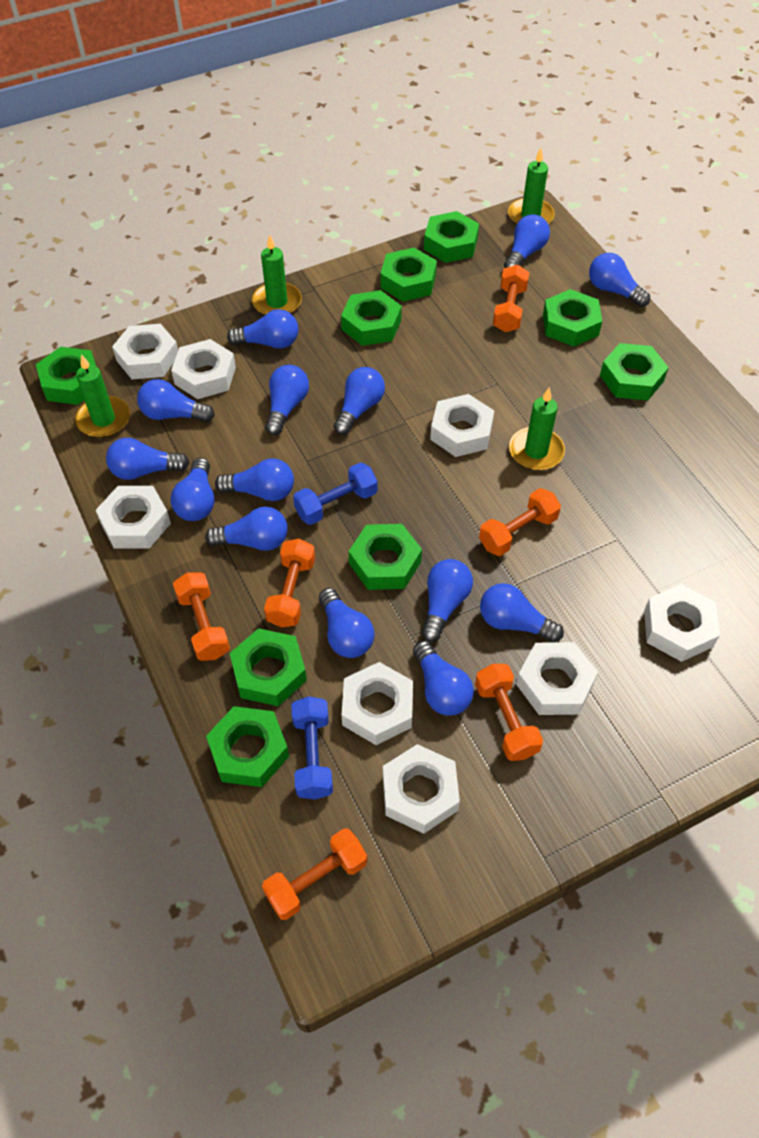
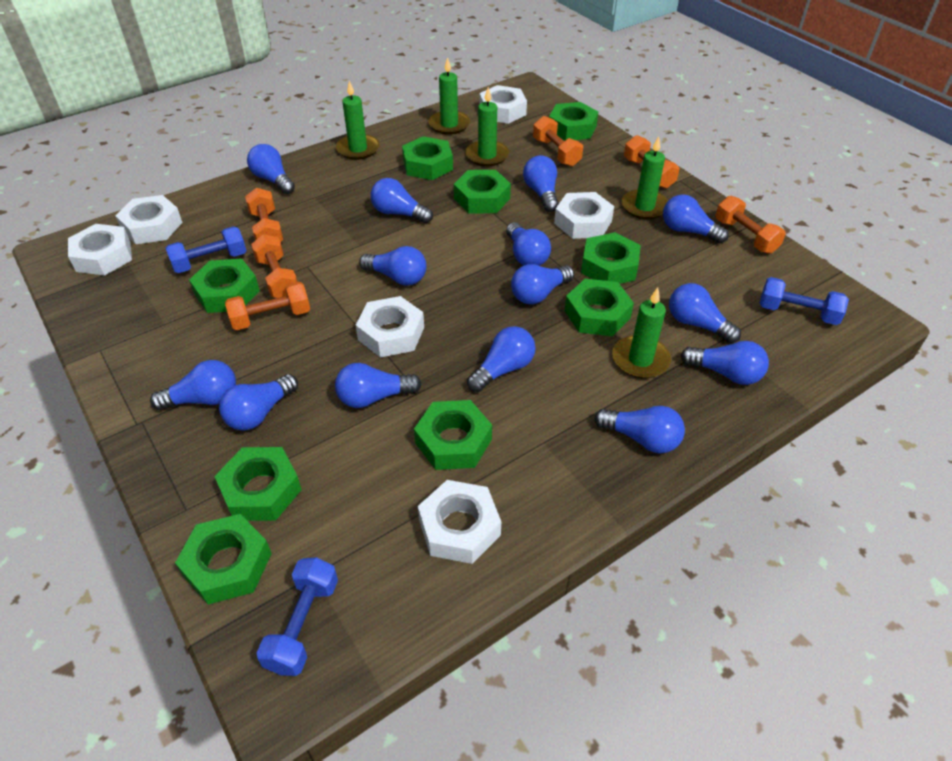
blue dumbbell: 2 -> 3
green candle: 4 -> 5
white nut: 8 -> 6

